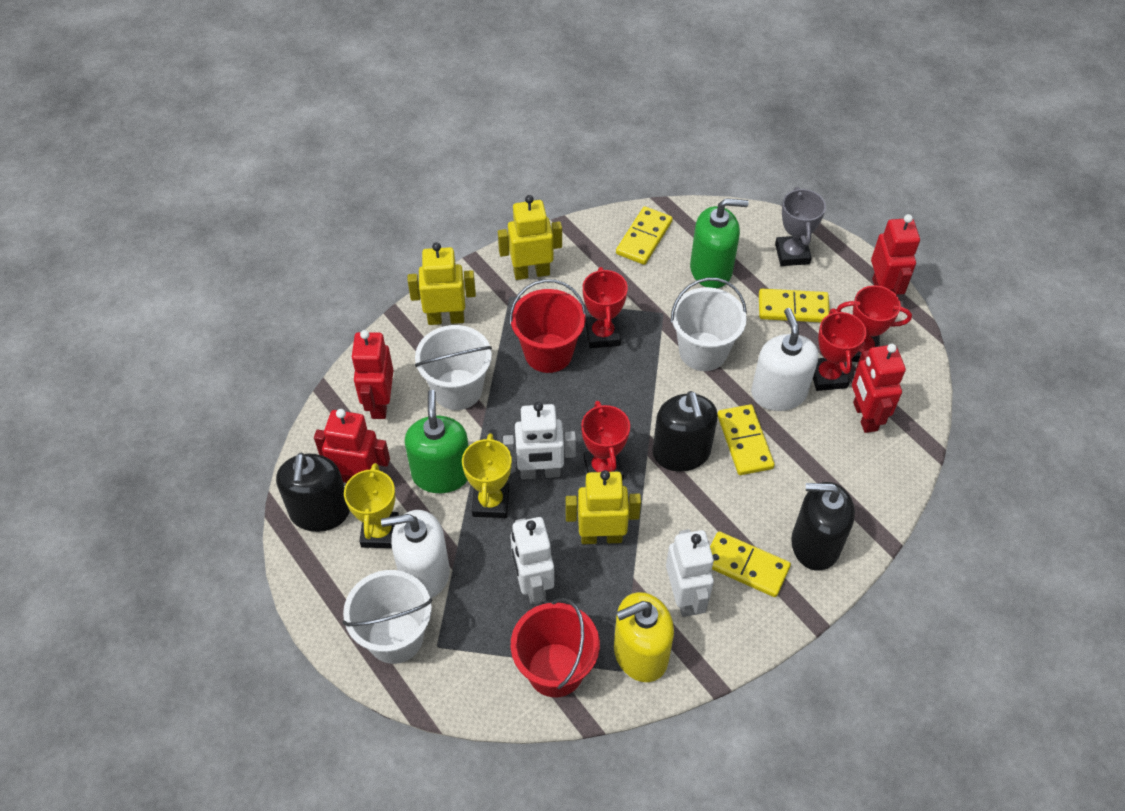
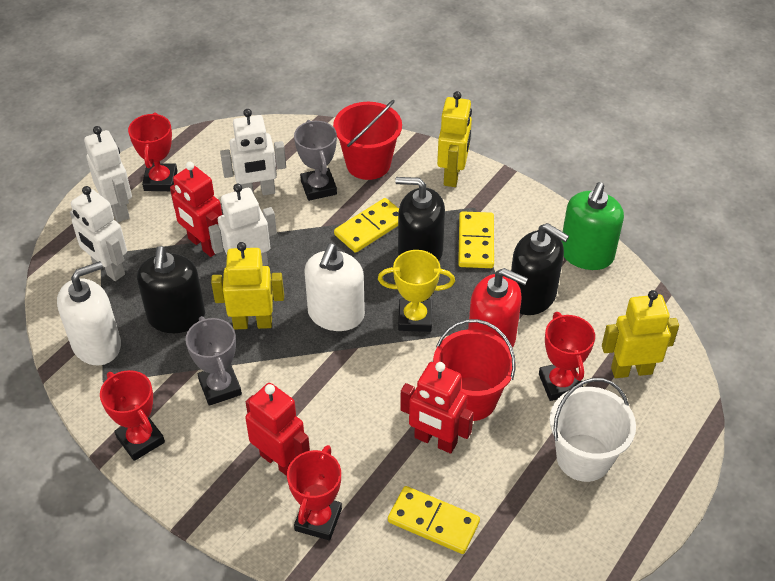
green soap dispenser: 2 -> 1
grey trophy: 1 -> 2
red robot: 4 -> 3
red soap dispenser: 0 -> 1
white bucket: 3 -> 1
white robot: 3 -> 4
yellow domino: 4 -> 3
yellow soap dispenser: 1 -> 0
yellow trophy: 2 -> 1

